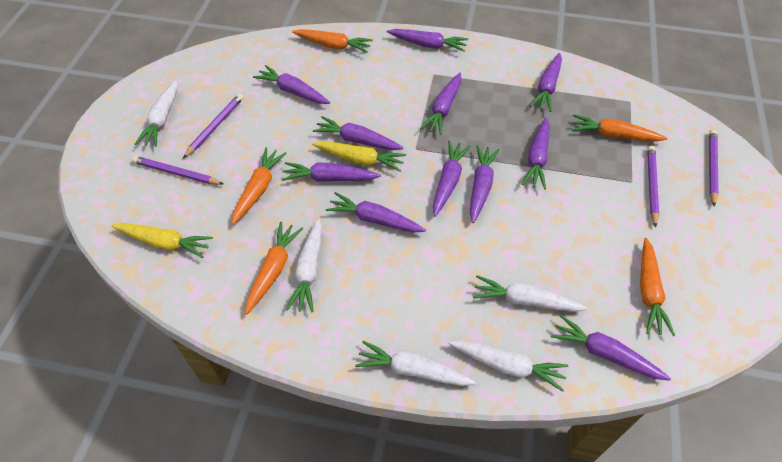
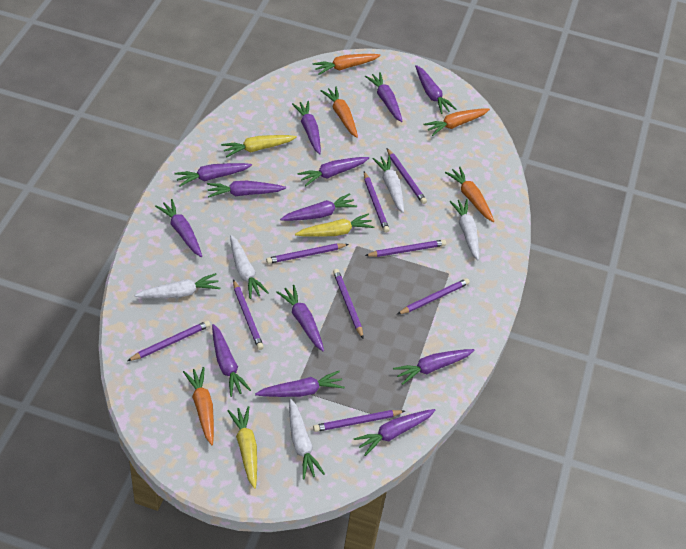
purple carrot: 11 -> 13
purple pencil: 4 -> 9
yellow carrot: 2 -> 3

